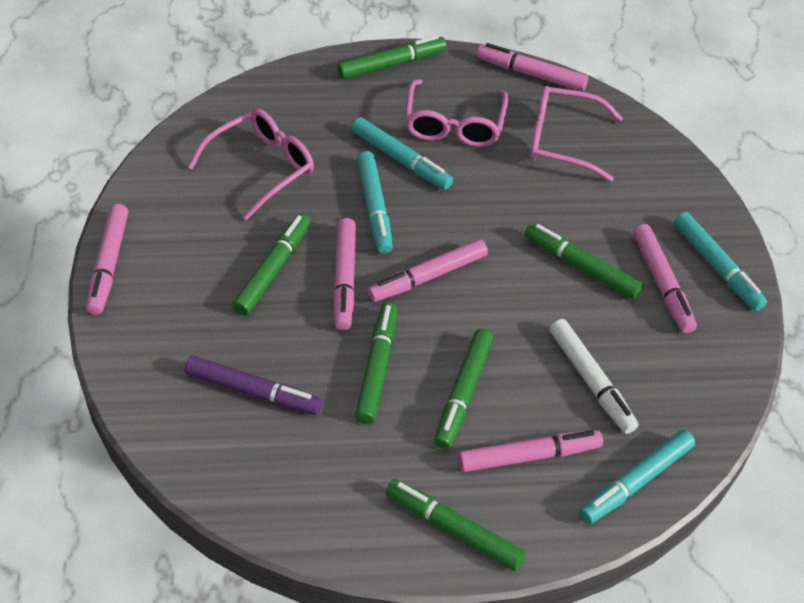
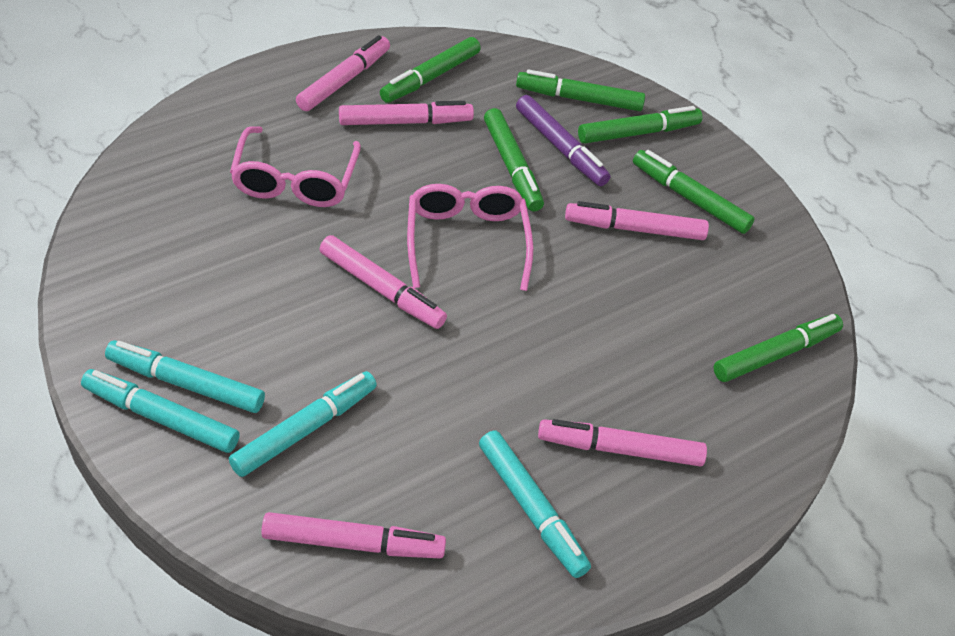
pink glasses: 3 -> 2
white marker: 1 -> 0

